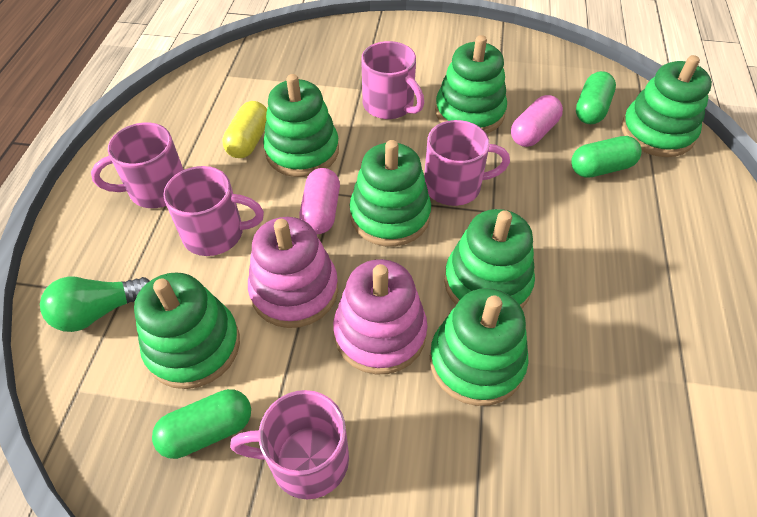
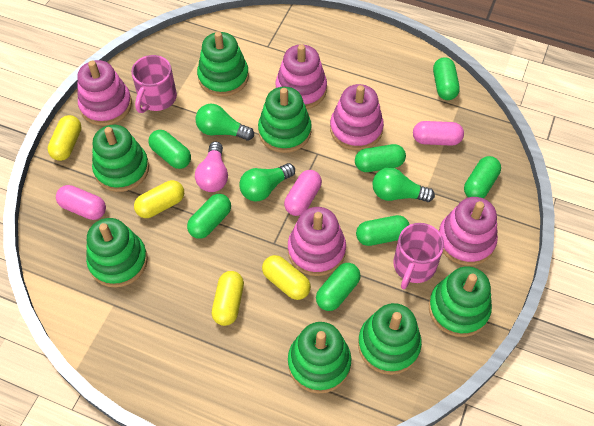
green capsule: 3 -> 7
green light bulb: 1 -> 3
pink capsule: 2 -> 3
pink light bulb: 0 -> 1
pink mug: 5 -> 2
pink stacking toy: 2 -> 5
yellow capsule: 1 -> 4

